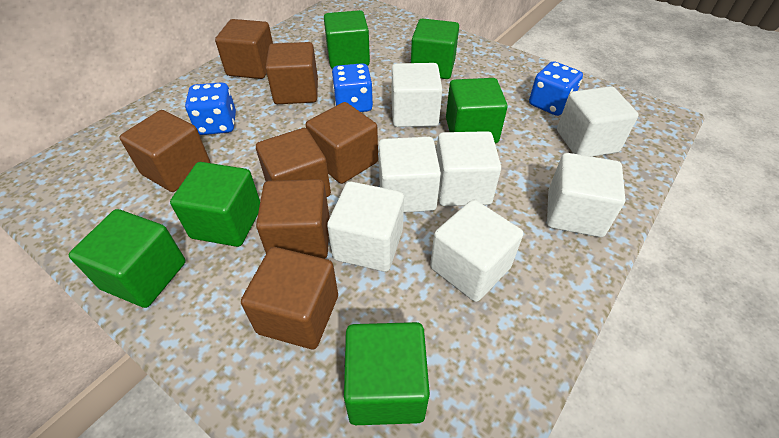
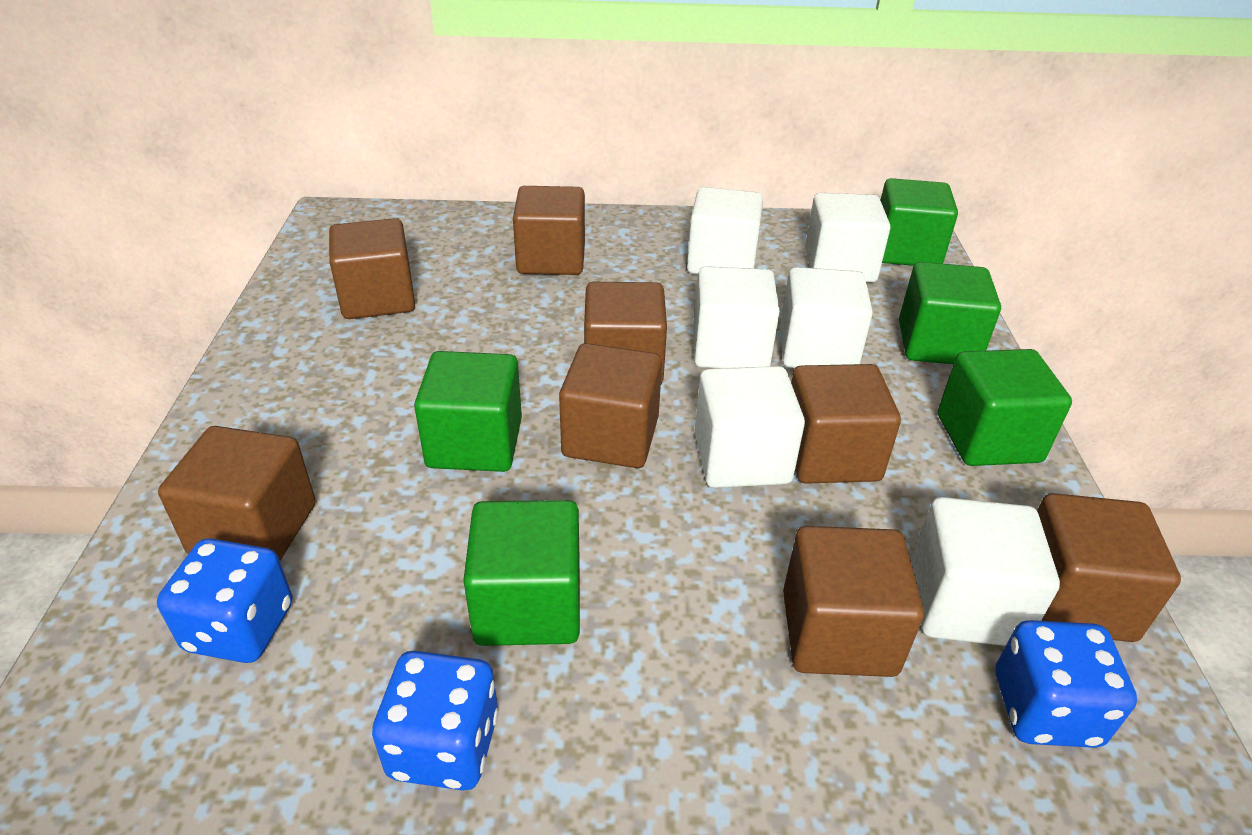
brown cube: 7 -> 8
green cube: 6 -> 5
white cube: 7 -> 6

